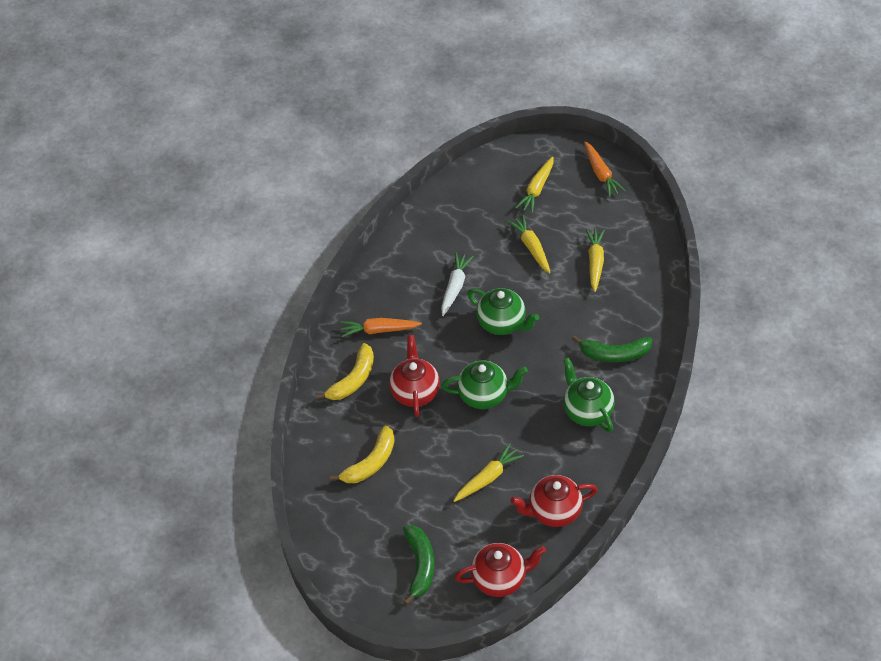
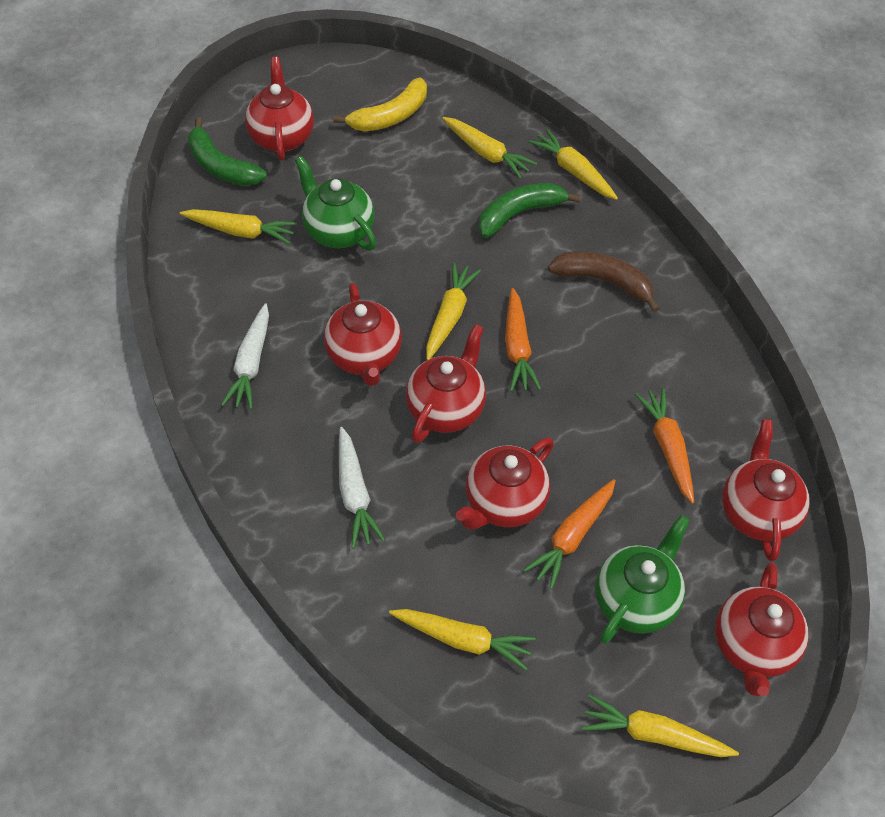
brown banana: 0 -> 1
green teapot: 3 -> 2
orange carrot: 2 -> 3
red teapot: 3 -> 6
white carrot: 1 -> 2
yellow banana: 2 -> 1
yellow carrot: 4 -> 6

